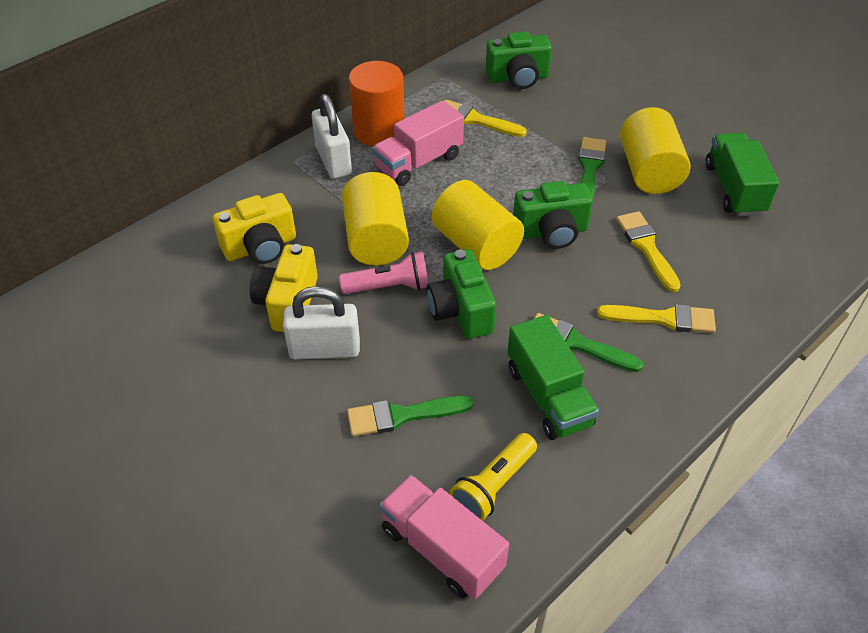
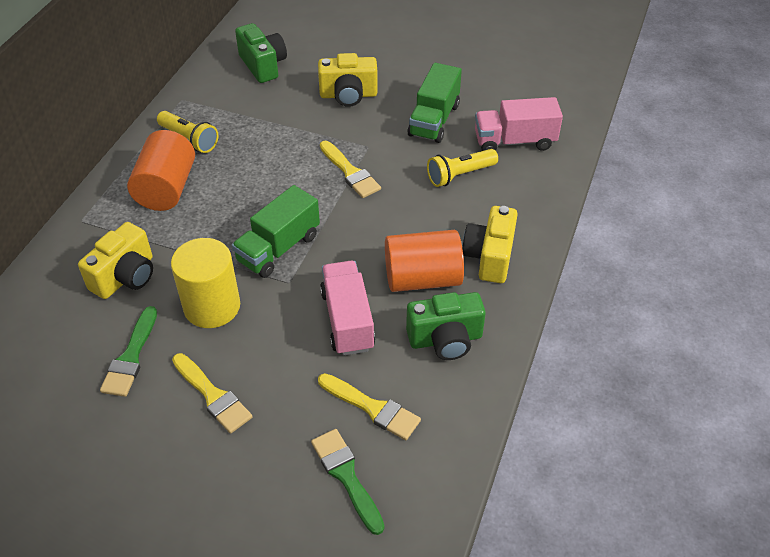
green brush: 3 -> 2
green camera: 3 -> 2
orange cylinder: 1 -> 2
pink flashlight: 1 -> 0
white padlock: 2 -> 0
yellow camera: 2 -> 3
yellow cylinder: 3 -> 1
yellow flashlight: 1 -> 2

